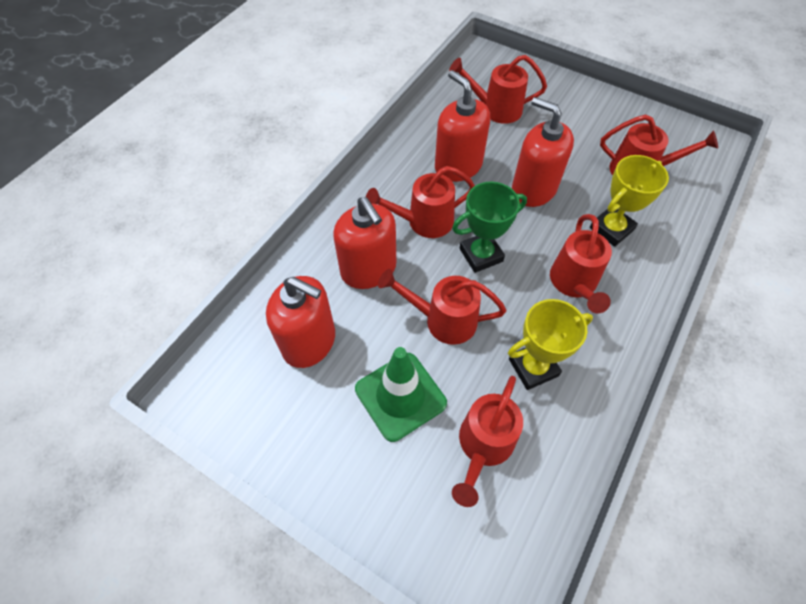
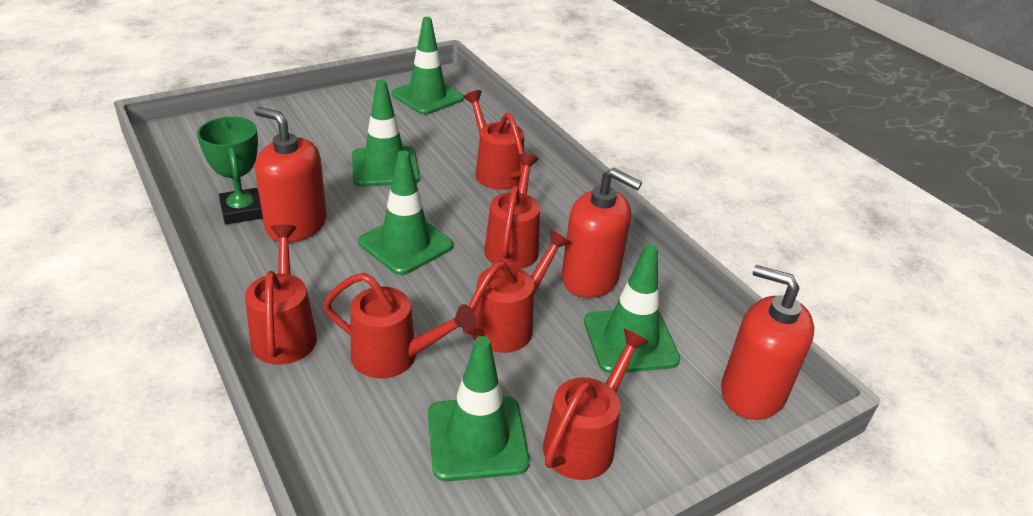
green traffic cone: 1 -> 5
red soap dispenser: 4 -> 3
yellow trophy: 2 -> 0

